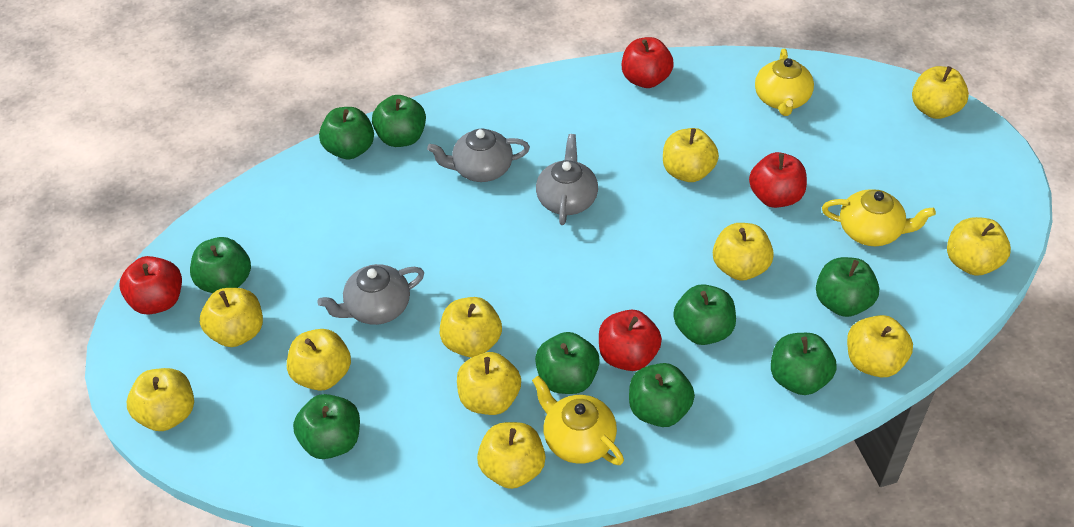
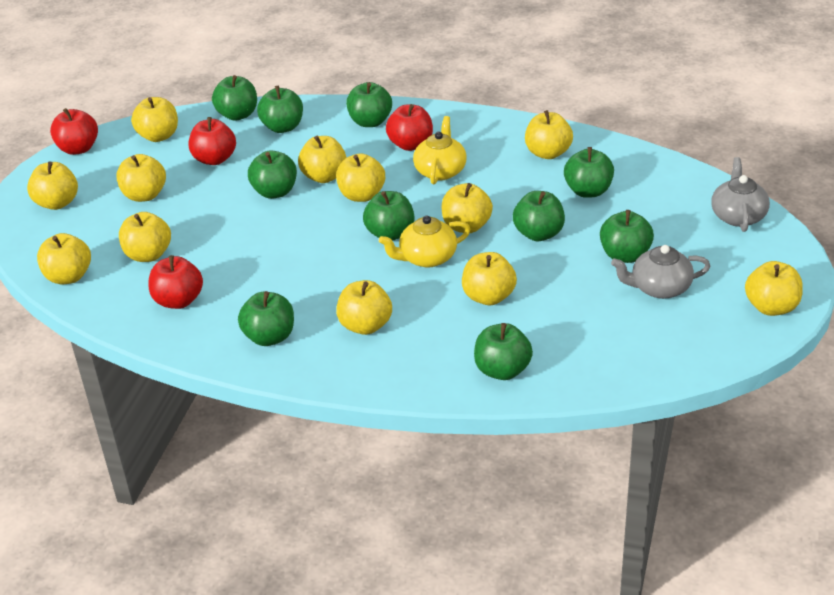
green apple: 9 -> 10
grey teapot: 3 -> 2
yellow apple: 11 -> 12
yellow teapot: 3 -> 2

